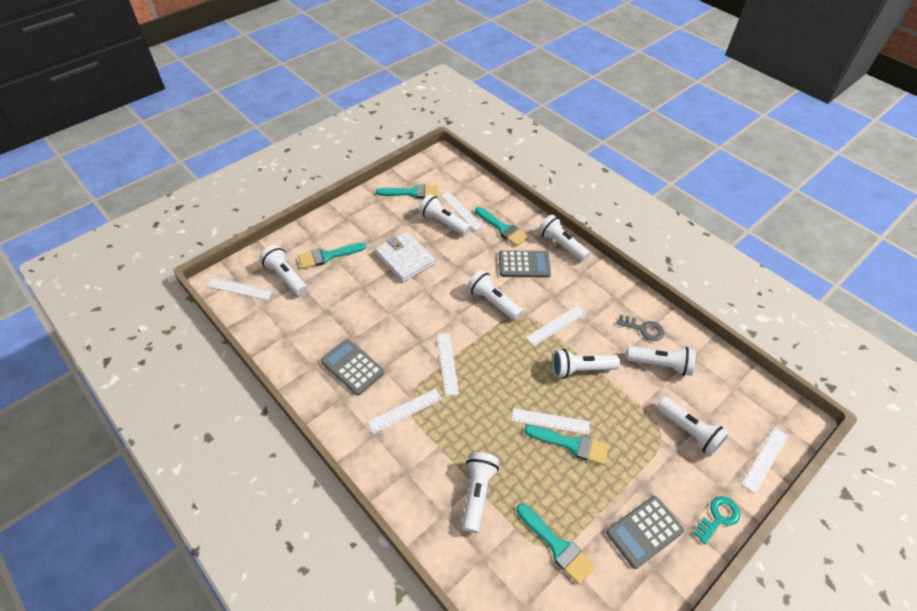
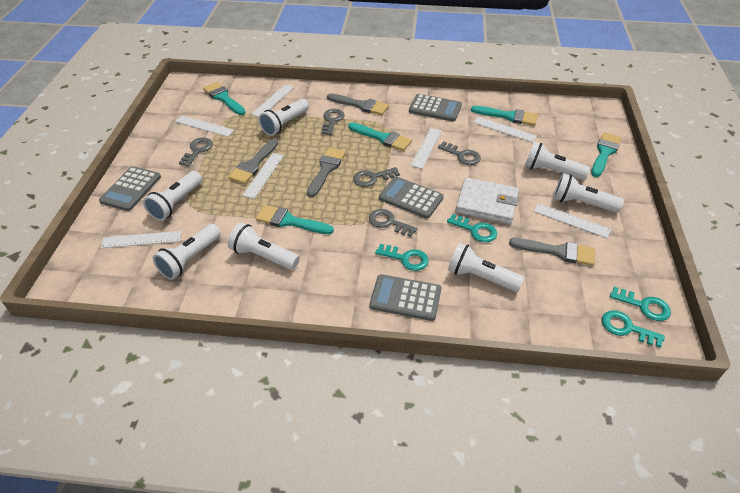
grey brush: 0 -> 4
grey calculator: 3 -> 4
grey key: 1 -> 5
turquoise key: 1 -> 4
white flashlight: 8 -> 7

